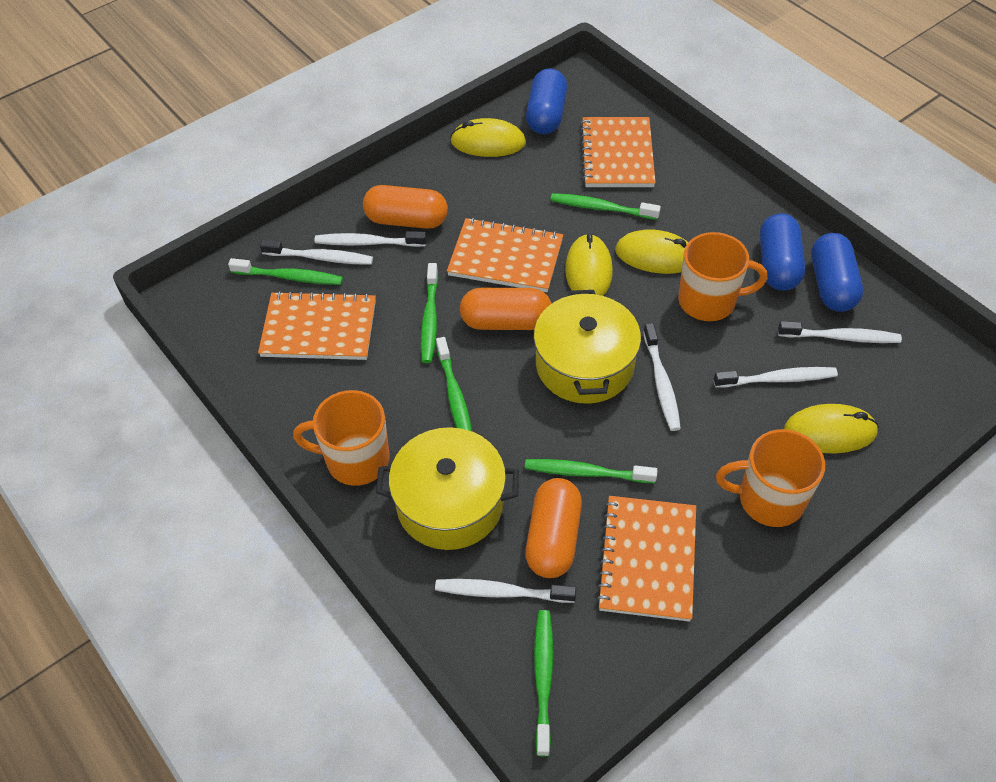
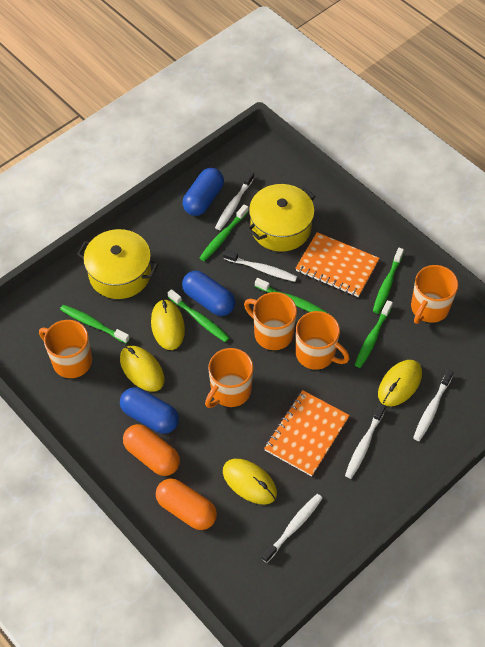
orange capsule: 3 -> 2
orange mug: 3 -> 5
orange notebook: 4 -> 2
white toothbrush: 6 -> 5

